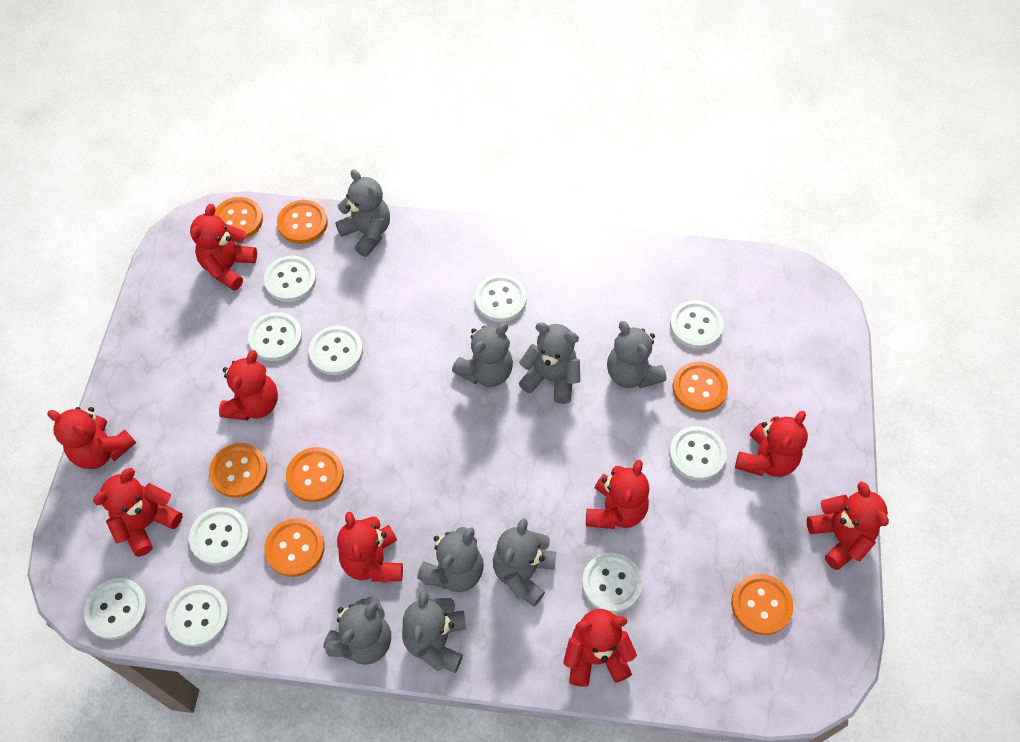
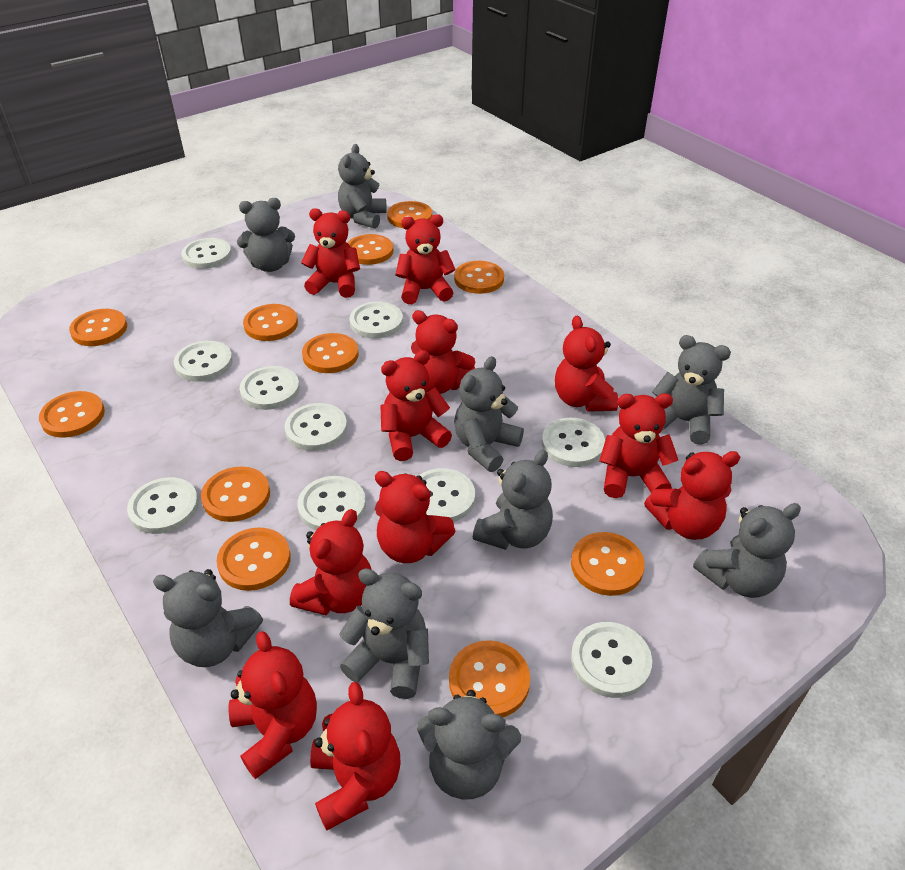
grey teddy bear: 8 -> 9
orange button: 7 -> 11
red teddy bear: 9 -> 11

